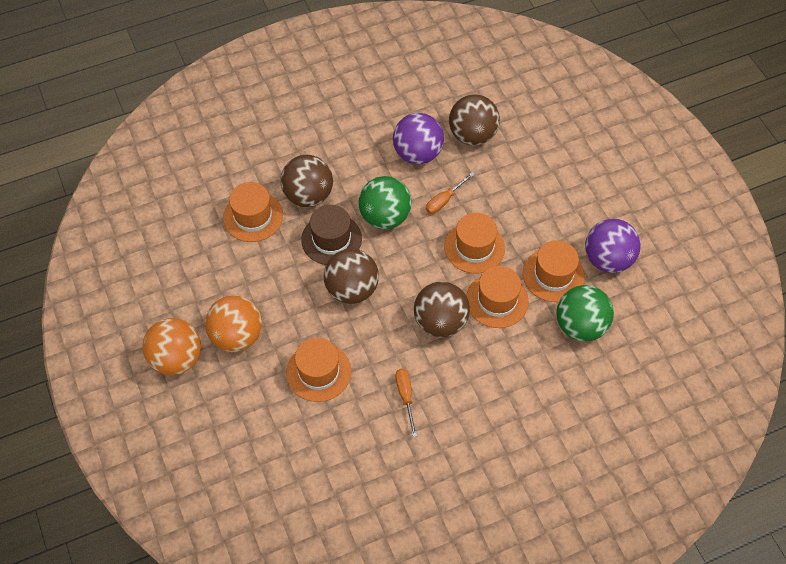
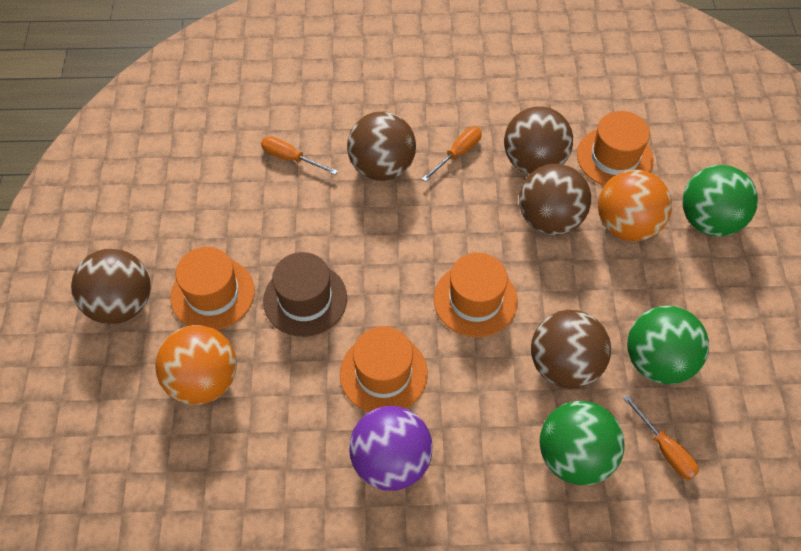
brown ball: 4 -> 5
green ball: 2 -> 3
orange hat: 5 -> 4
orange screwdriver: 2 -> 3
purple ball: 2 -> 1

